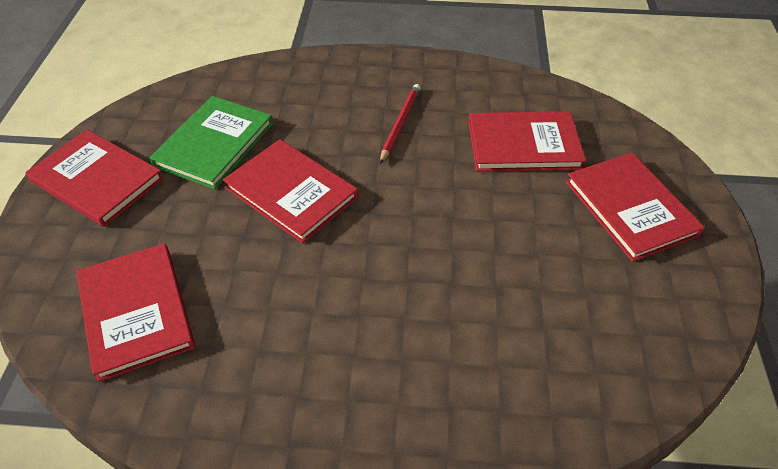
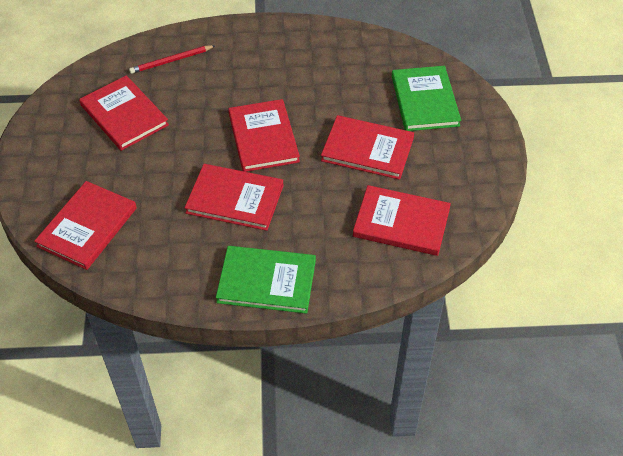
green book: 1 -> 2
red book: 5 -> 6

